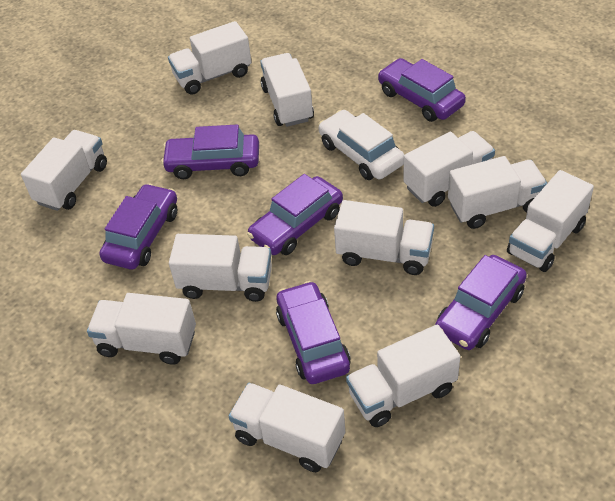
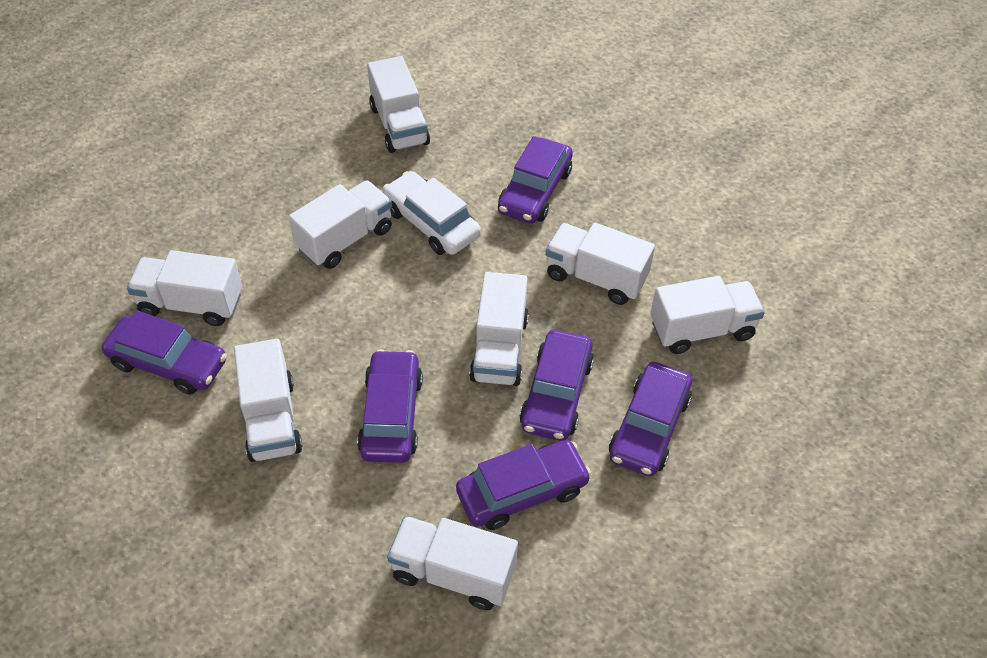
white truck: 11 -> 8

